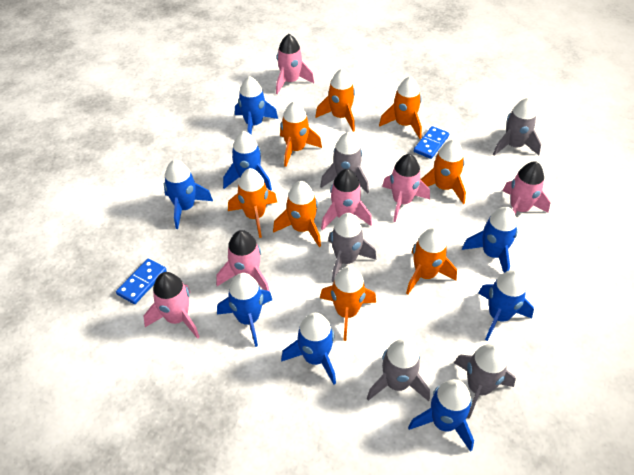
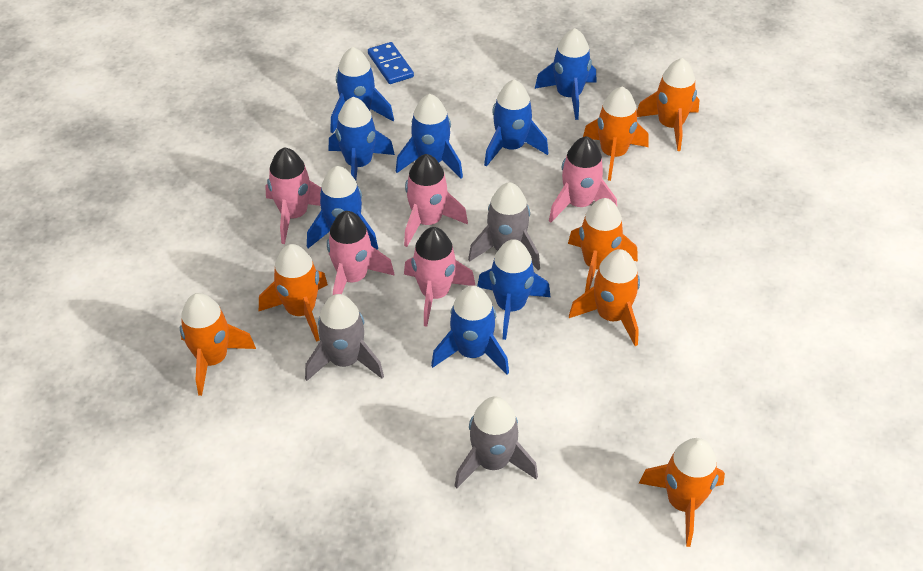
blue domino: 2 -> 1
grey rocket: 5 -> 3
orange rocket: 8 -> 7
pink rocket: 6 -> 5

